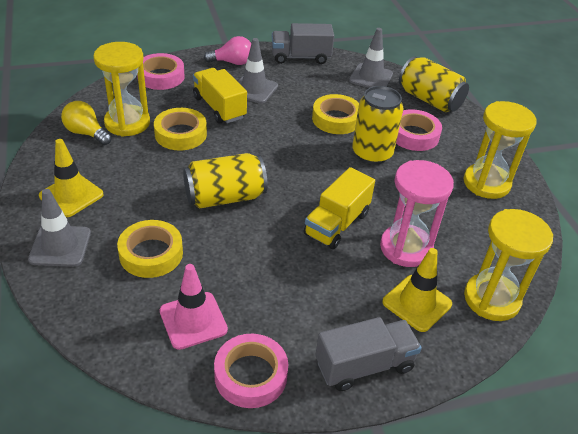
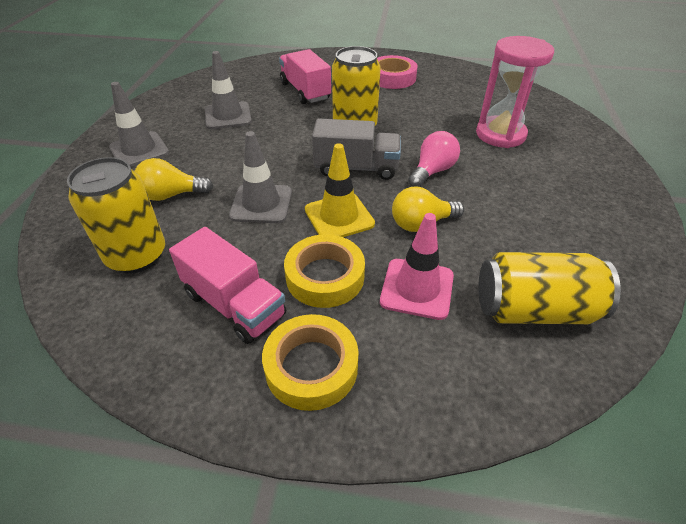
grey truck: 2 -> 1
pink tape: 3 -> 1
pink truck: 0 -> 2
yellow hourglass: 3 -> 0
yellow light bulb: 1 -> 2
yellow tape: 3 -> 2
yellow traffic cone: 2 -> 1
yellow truck: 2 -> 0

